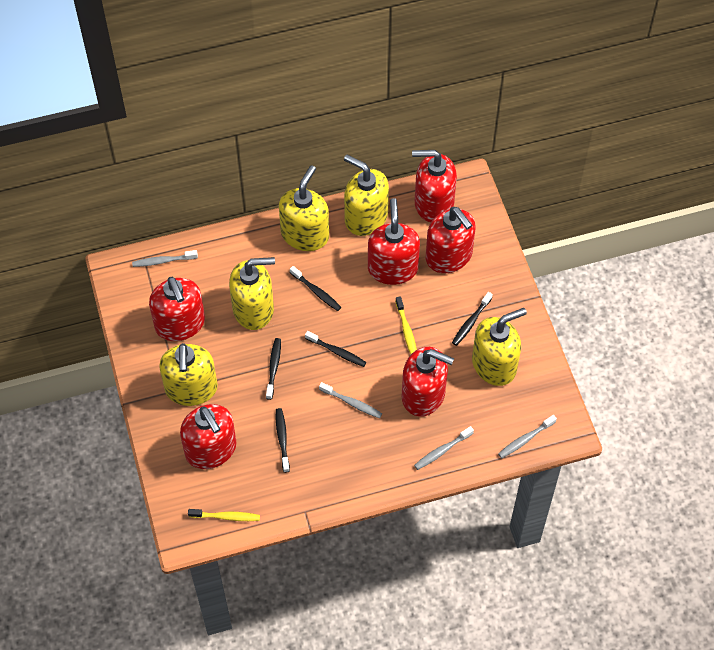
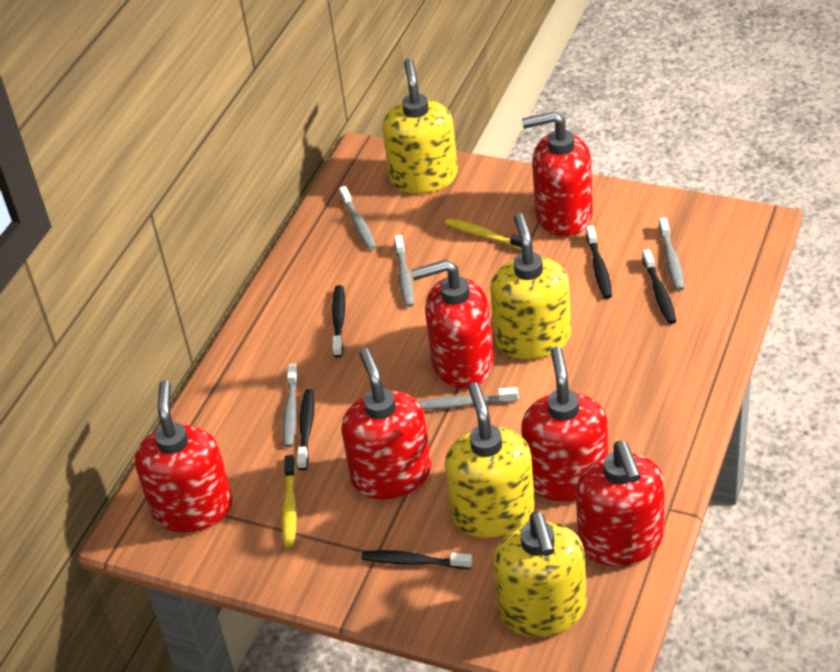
grey toothbrush: 4 -> 5
yellow soap dispenser: 5 -> 4

